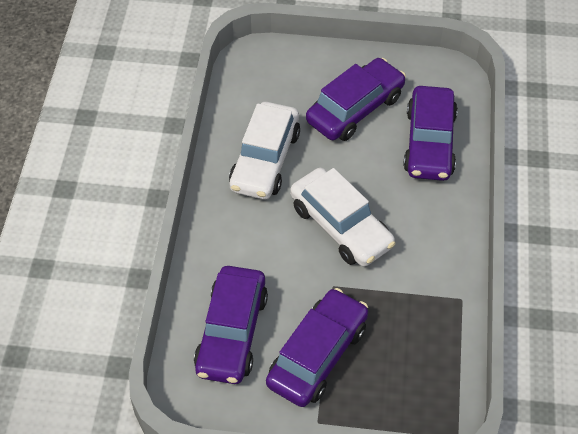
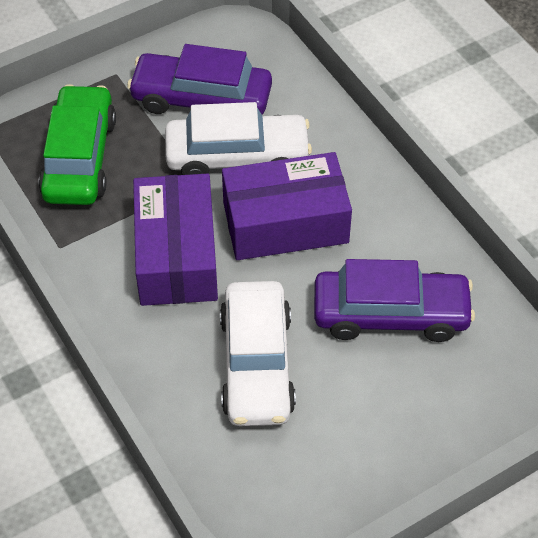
green car: 0 -> 1
purple box: 0 -> 2
purple car: 4 -> 2

